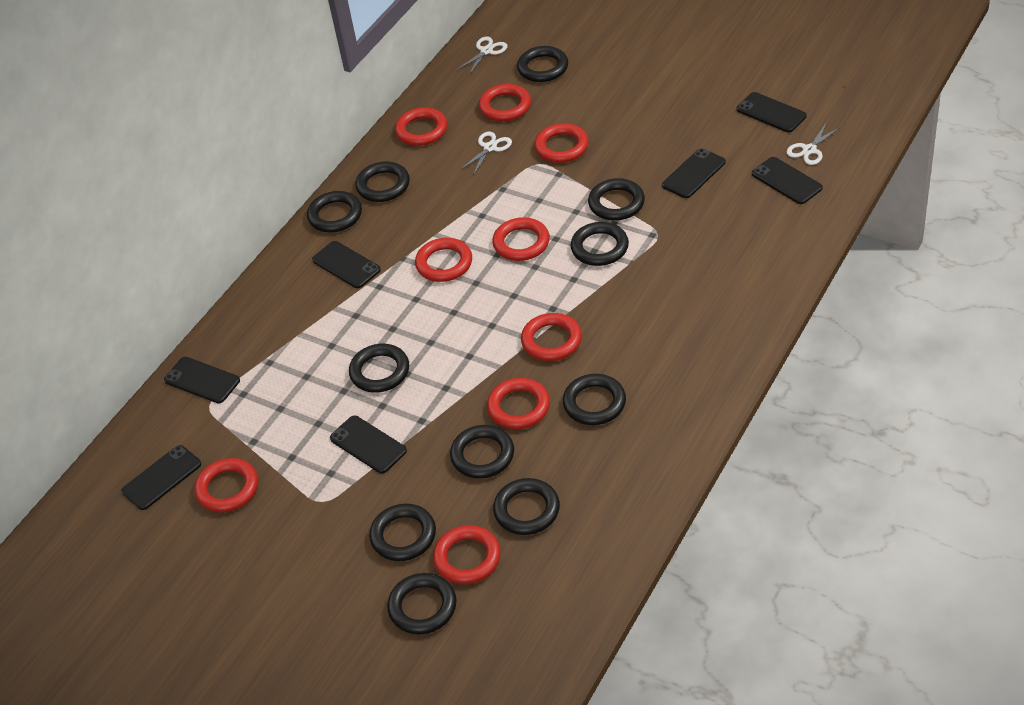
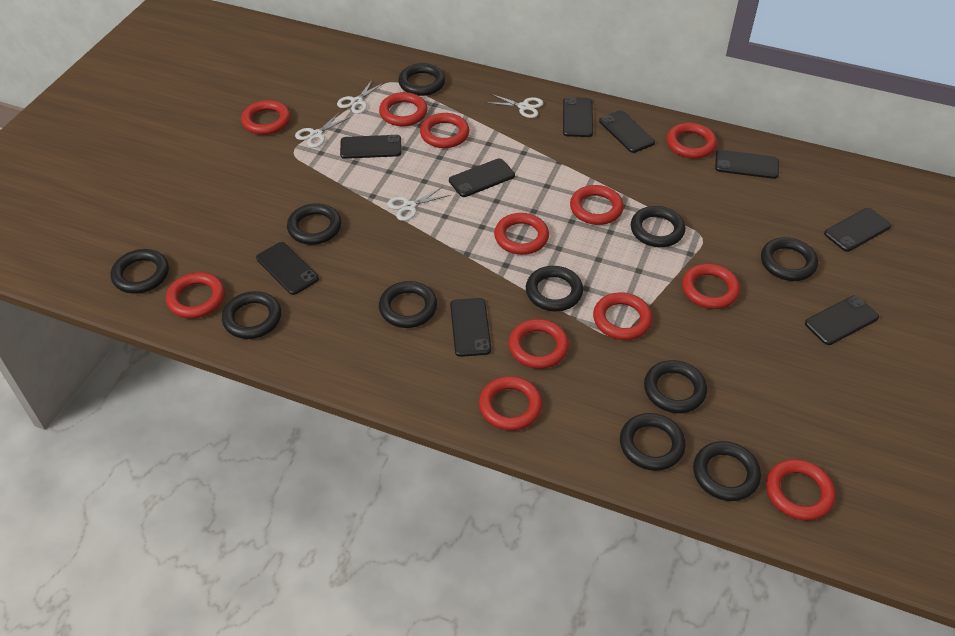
black phone: 7 -> 9
red ring: 9 -> 12
white scissors: 3 -> 4

